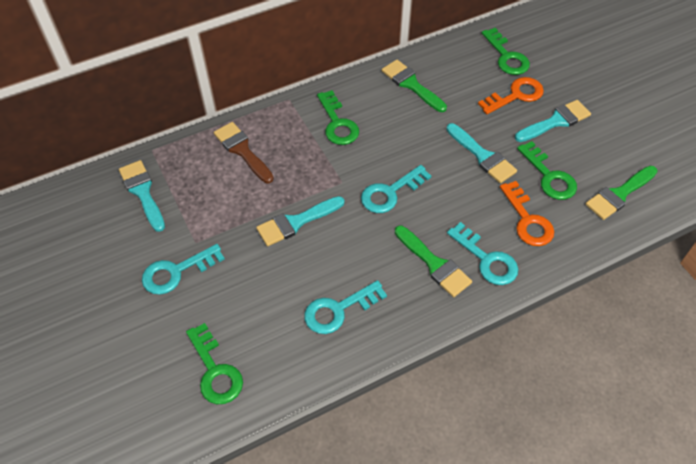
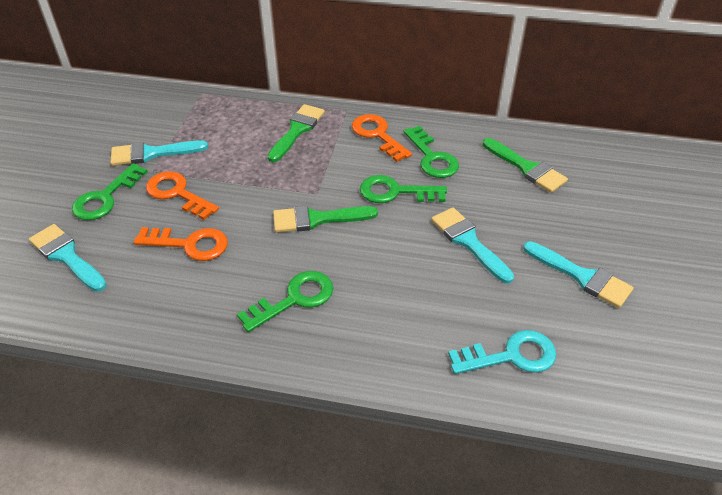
brown brush: 1 -> 0
orange key: 2 -> 3
turquoise key: 4 -> 1

